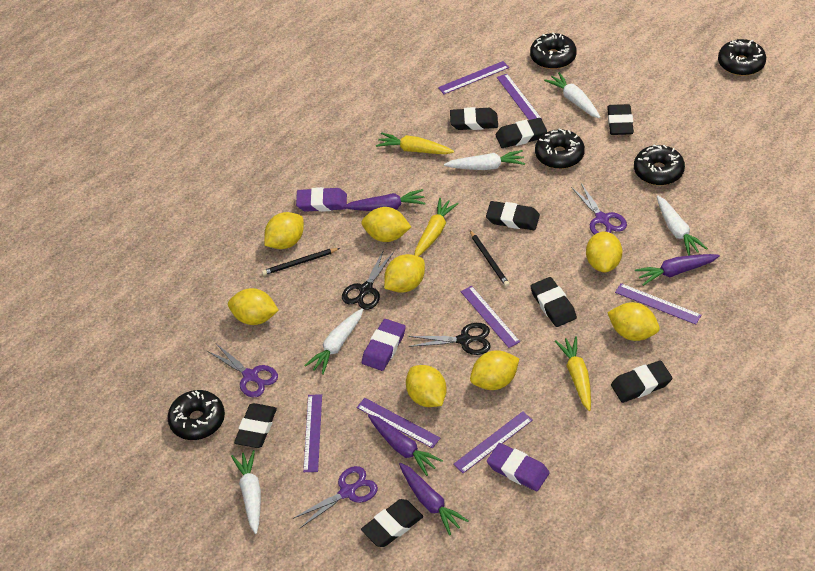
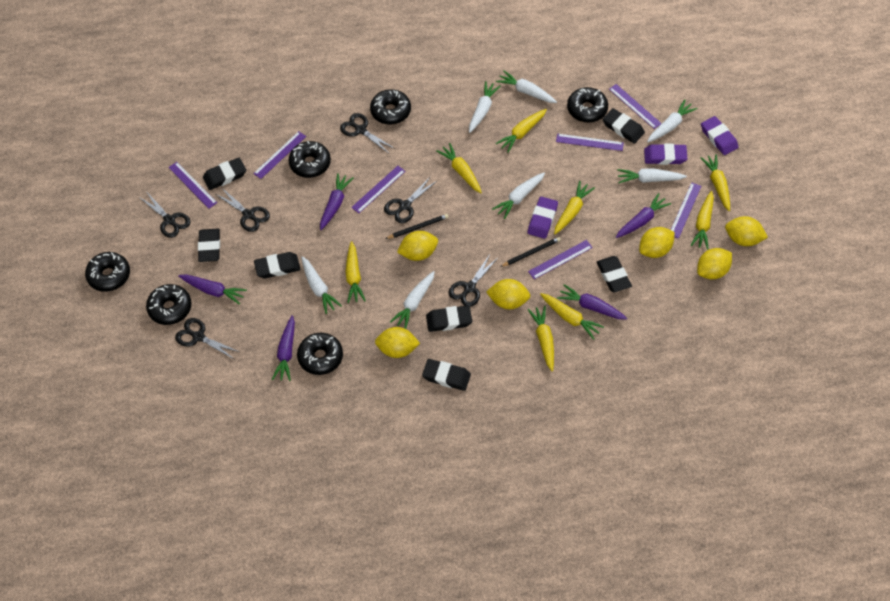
black donut: 5 -> 6
black eraser: 8 -> 7
black scissors: 2 -> 6
purple carrot: 4 -> 5
purple scissors: 3 -> 0
white carrot: 5 -> 7
yellow carrot: 3 -> 8
yellow lemon: 8 -> 6

